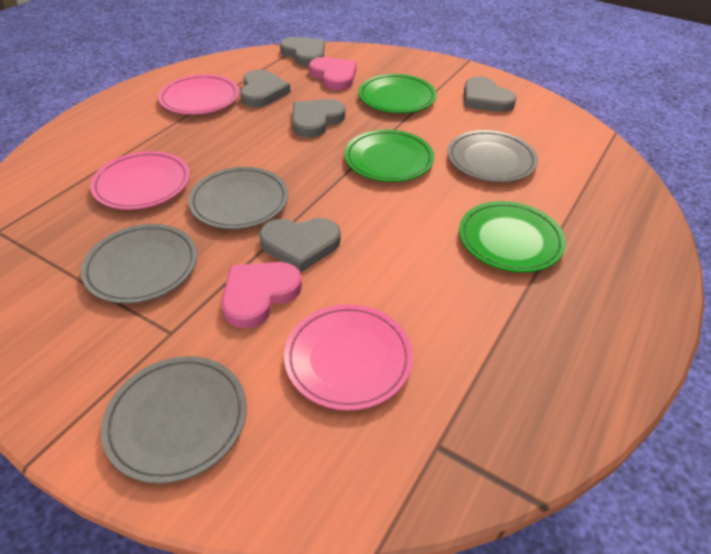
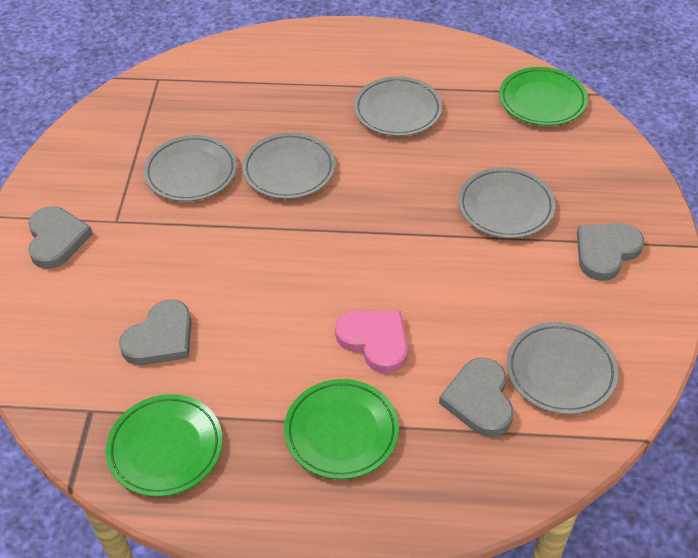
grey heart: 5 -> 4
grey plate: 4 -> 5
pink heart: 2 -> 1
pink plate: 3 -> 0

